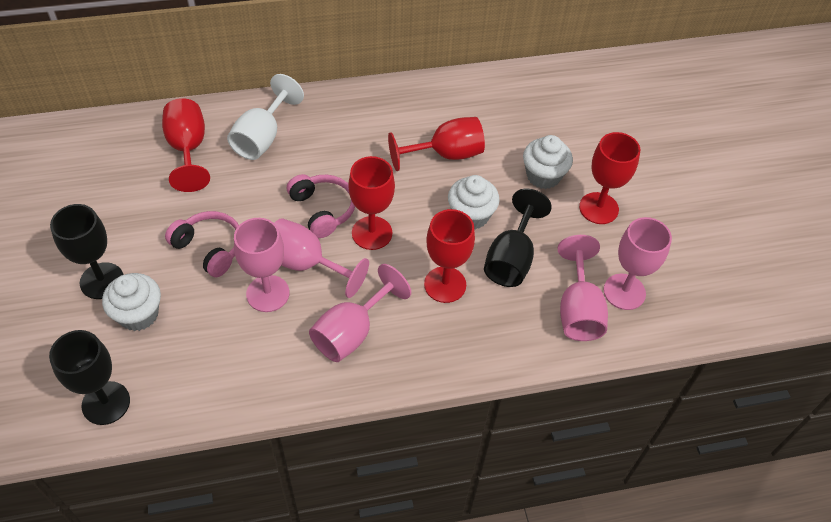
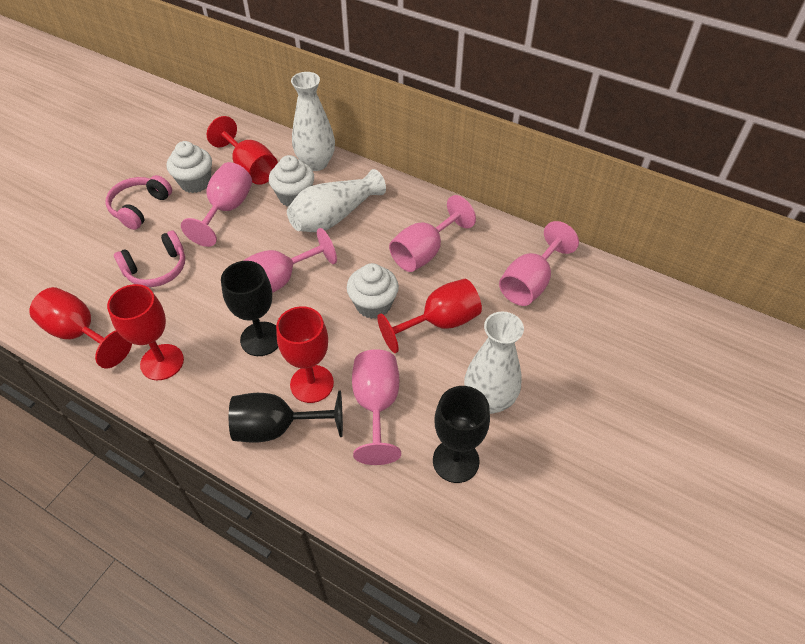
white goblet: 1 -> 0
white vase: 0 -> 3

